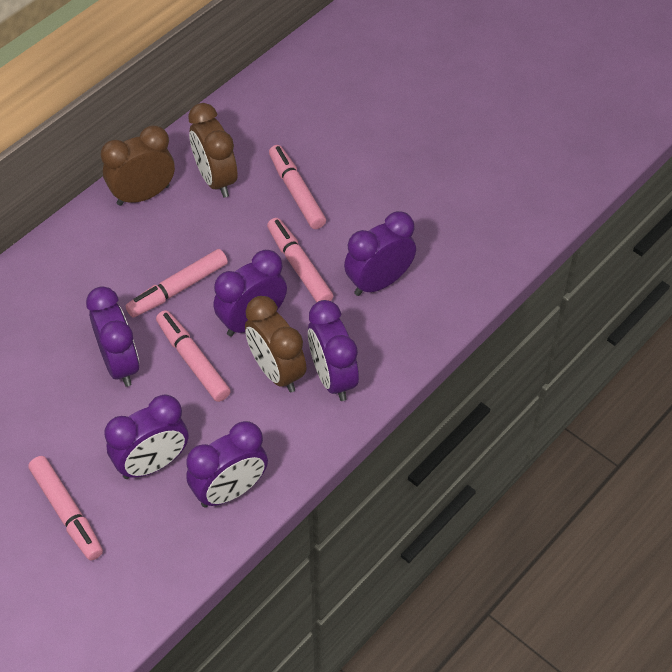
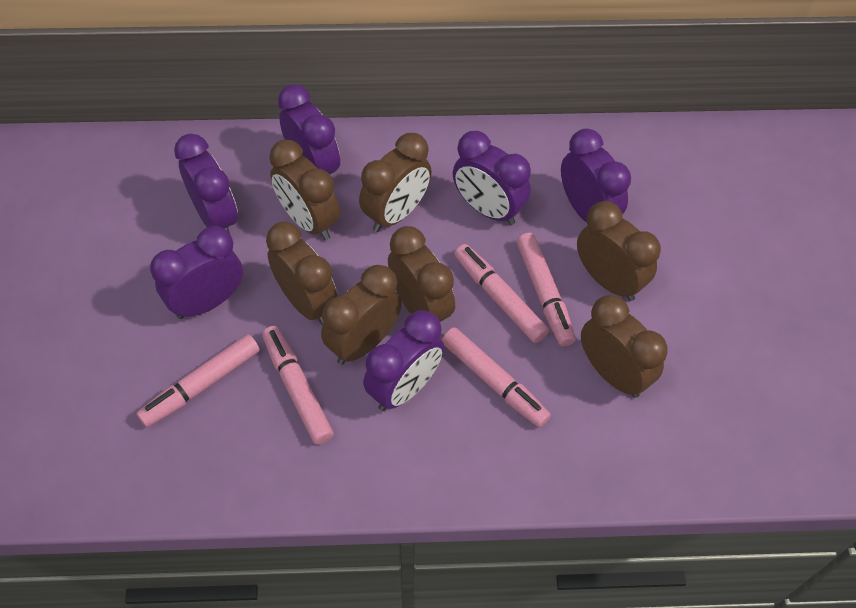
brown clock: 3 -> 7

